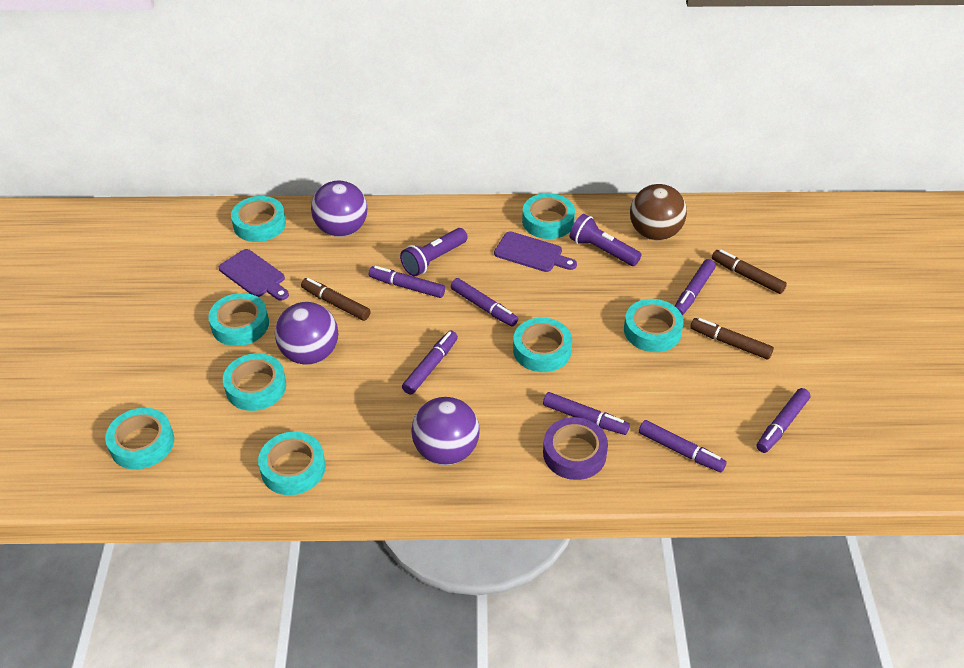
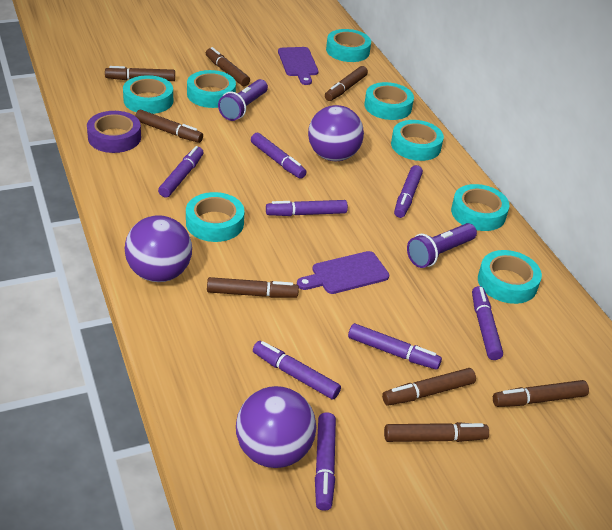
brown ball: 1 -> 0
brown marker: 3 -> 8
purple marker: 7 -> 8

